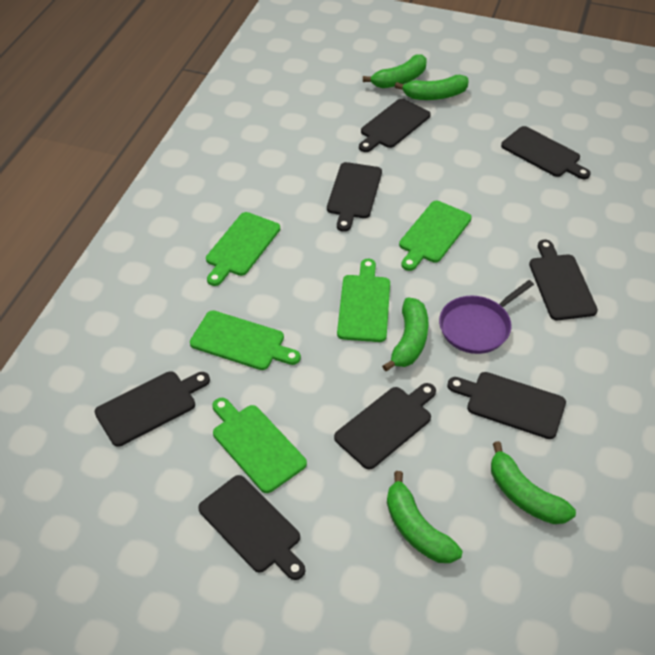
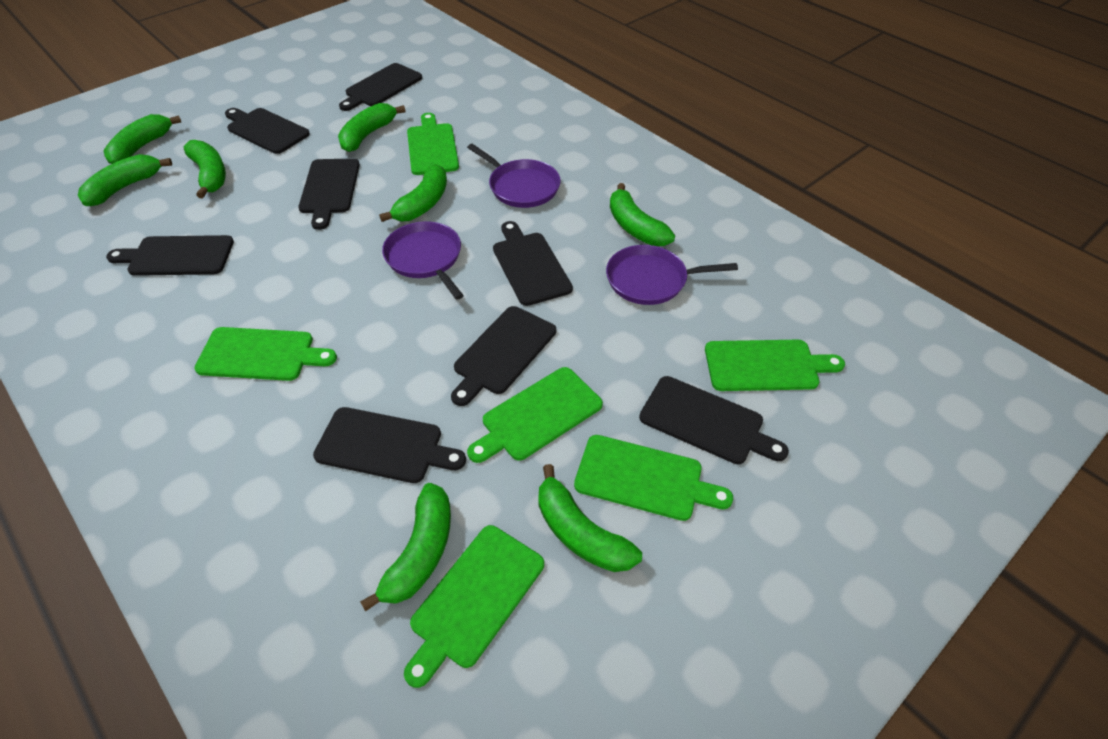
green banana: 5 -> 8
green cutting board: 5 -> 6
purple pan: 1 -> 3

